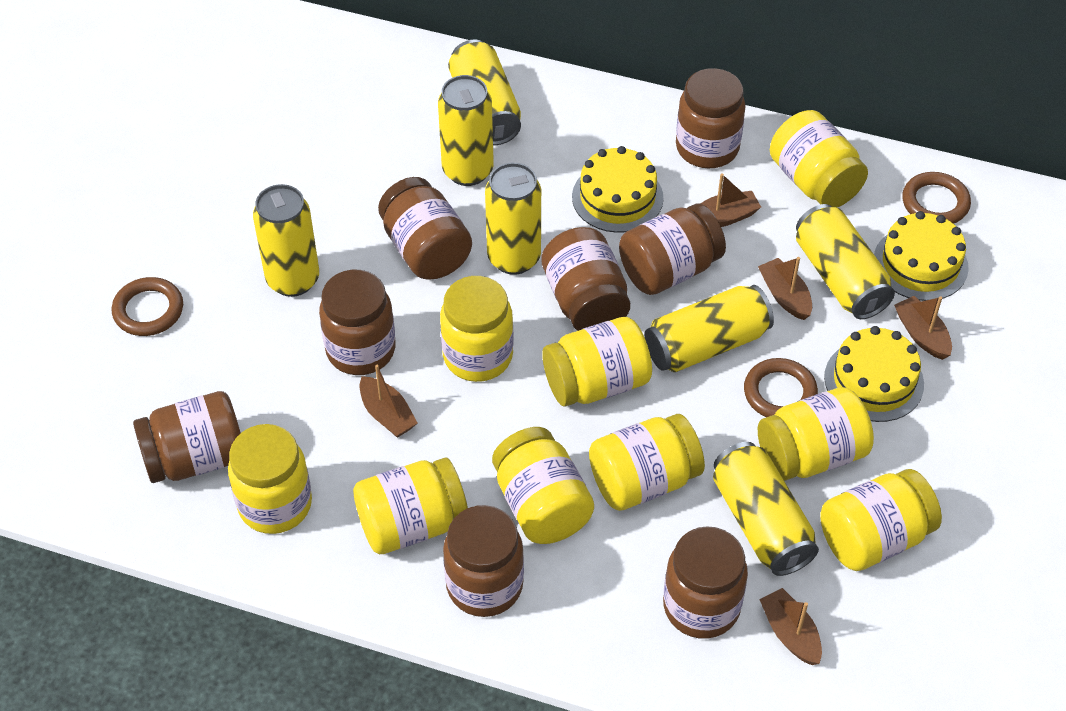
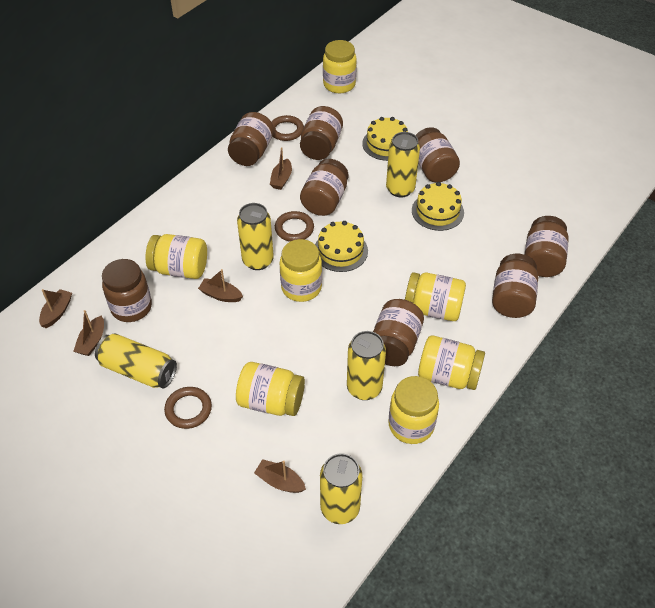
yellow can: 7 -> 5
yellow jar: 9 -> 7

